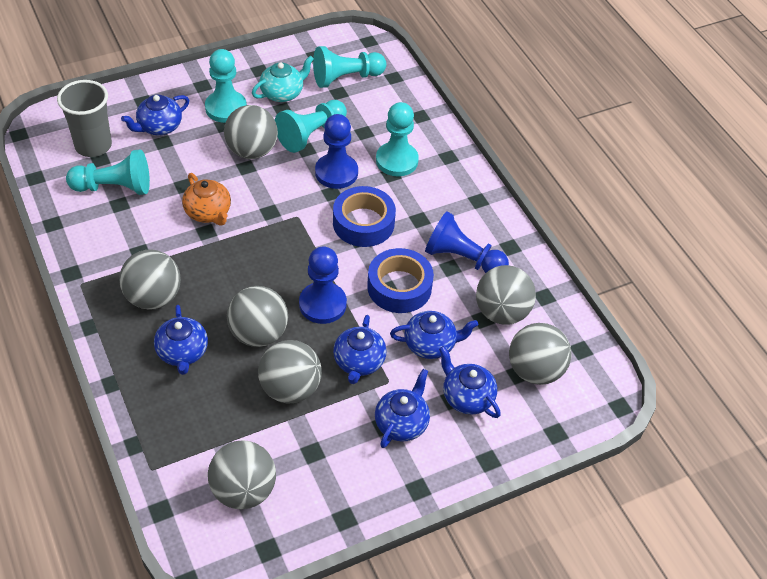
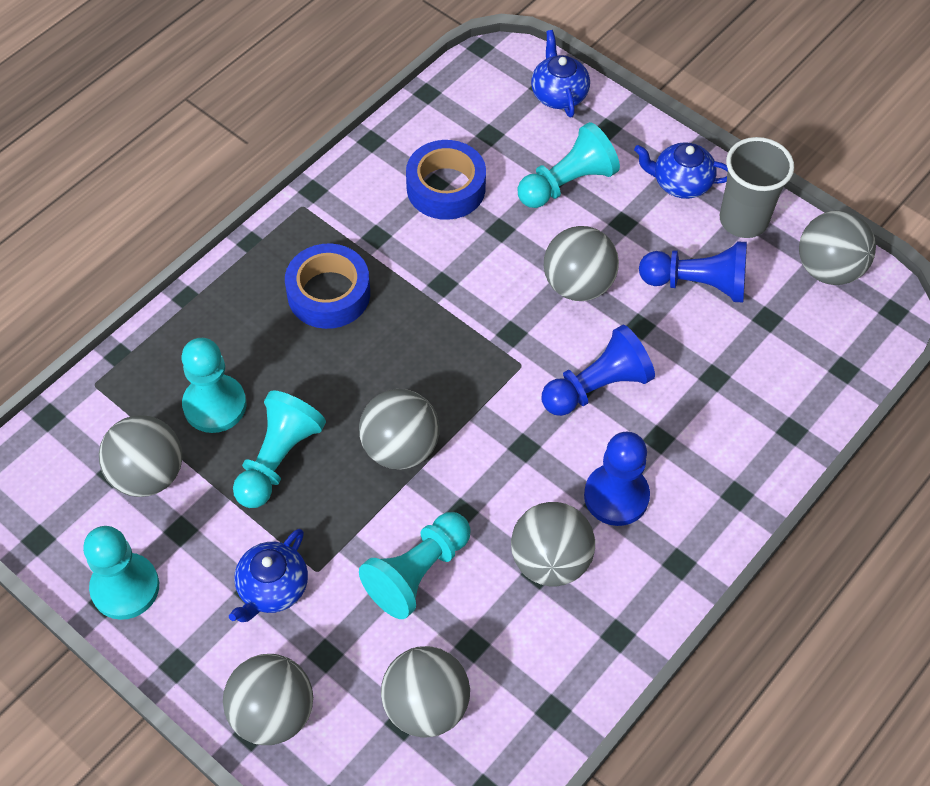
blue teapot: 6 -> 3
orange teapot: 1 -> 0
turquoise teapot: 1 -> 0

